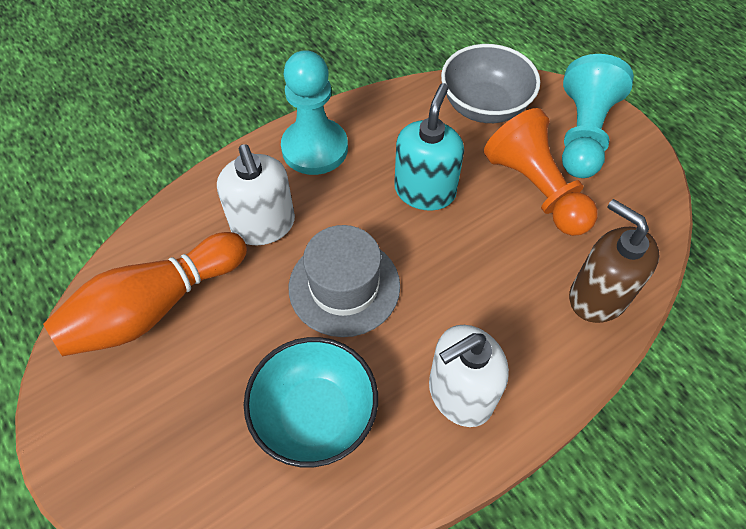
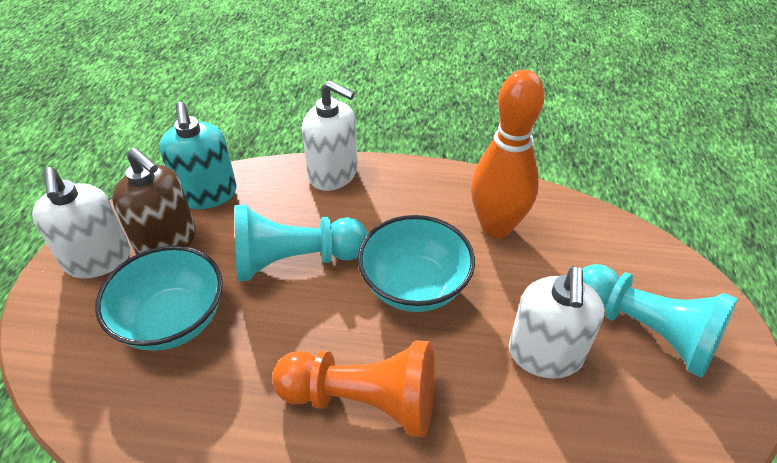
grey bowl: 1 -> 0
grey hat: 1 -> 0
turquoise bowl: 1 -> 2
white soap dispenser: 2 -> 3

